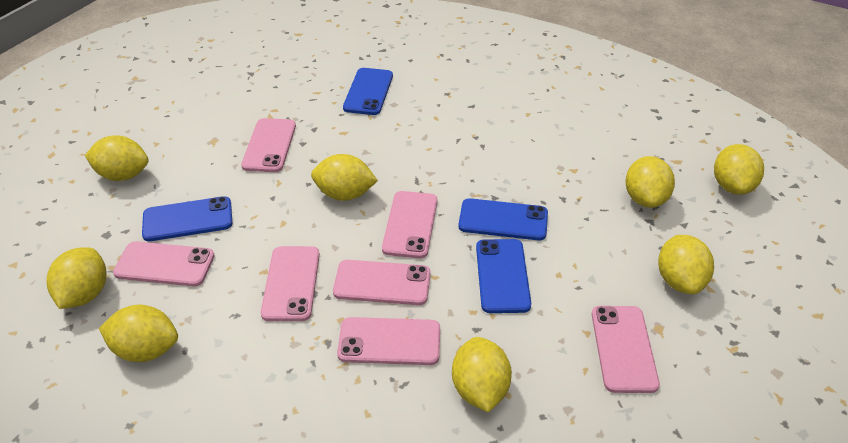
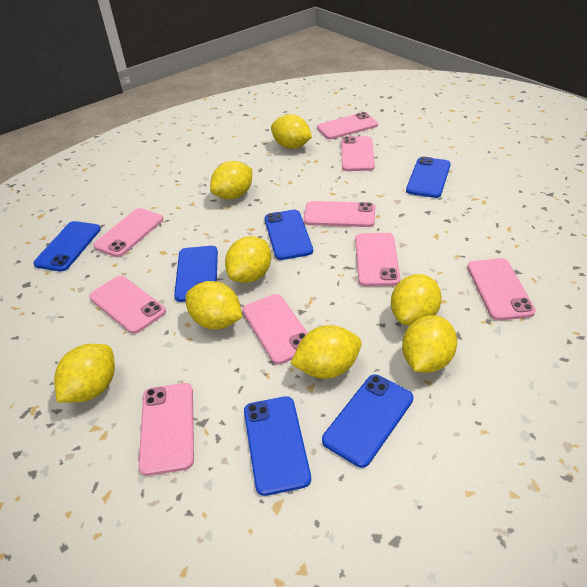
blue phone: 4 -> 6
pink phone: 7 -> 9

